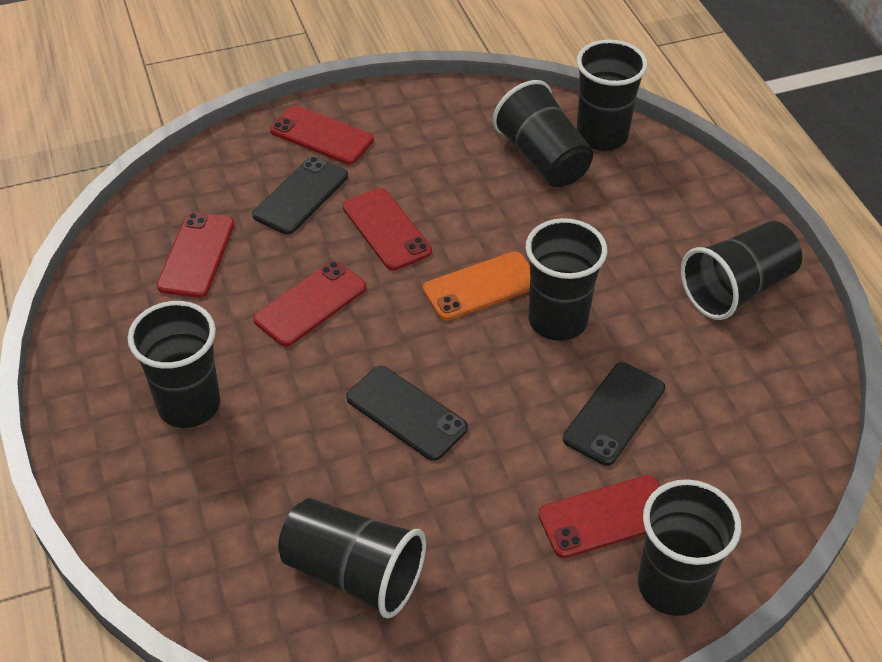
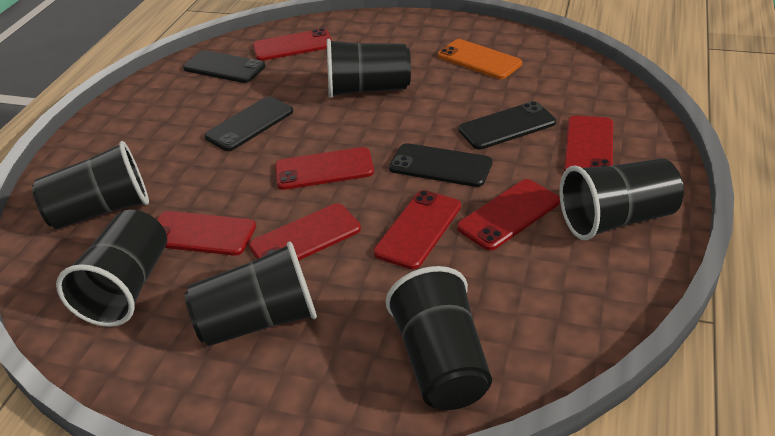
black cup: 7 -> 6
black phone: 3 -> 4
red phone: 5 -> 7

